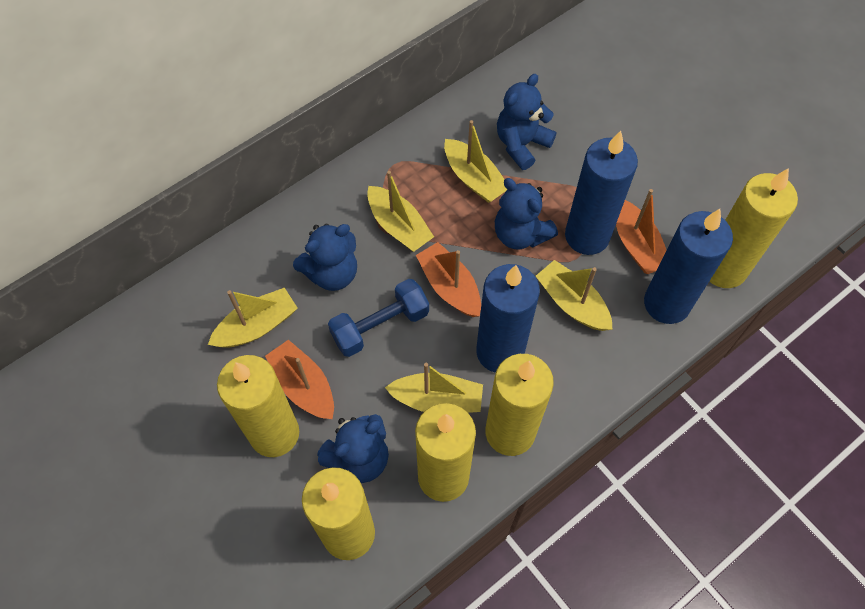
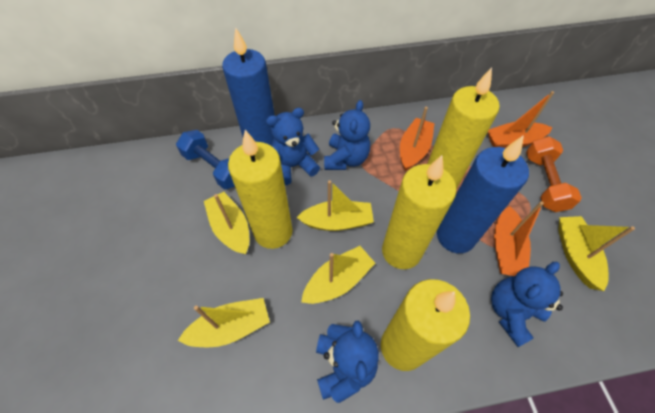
blue candle: 3 -> 2
orange dumbbell: 0 -> 1
yellow candle: 5 -> 4

